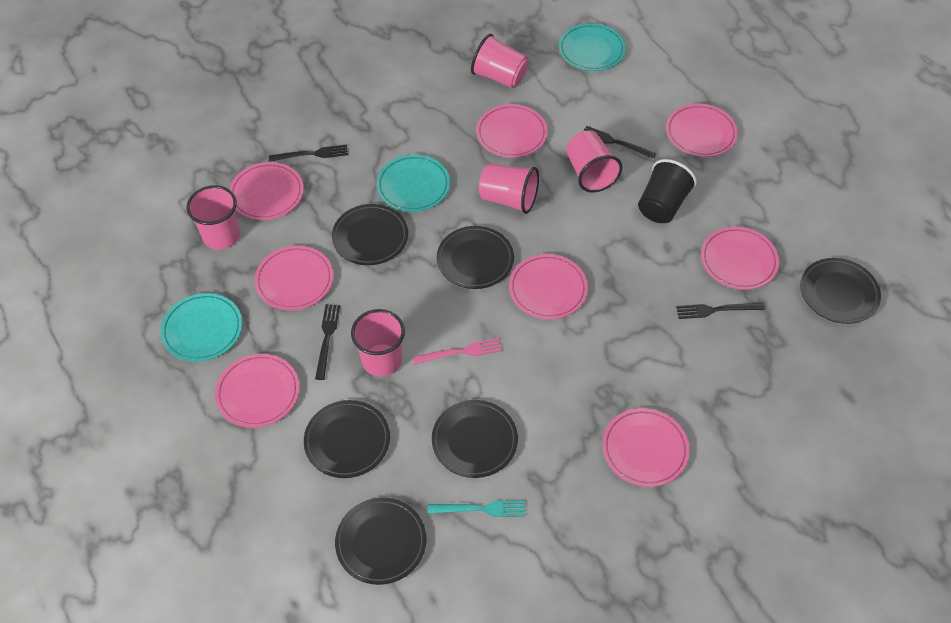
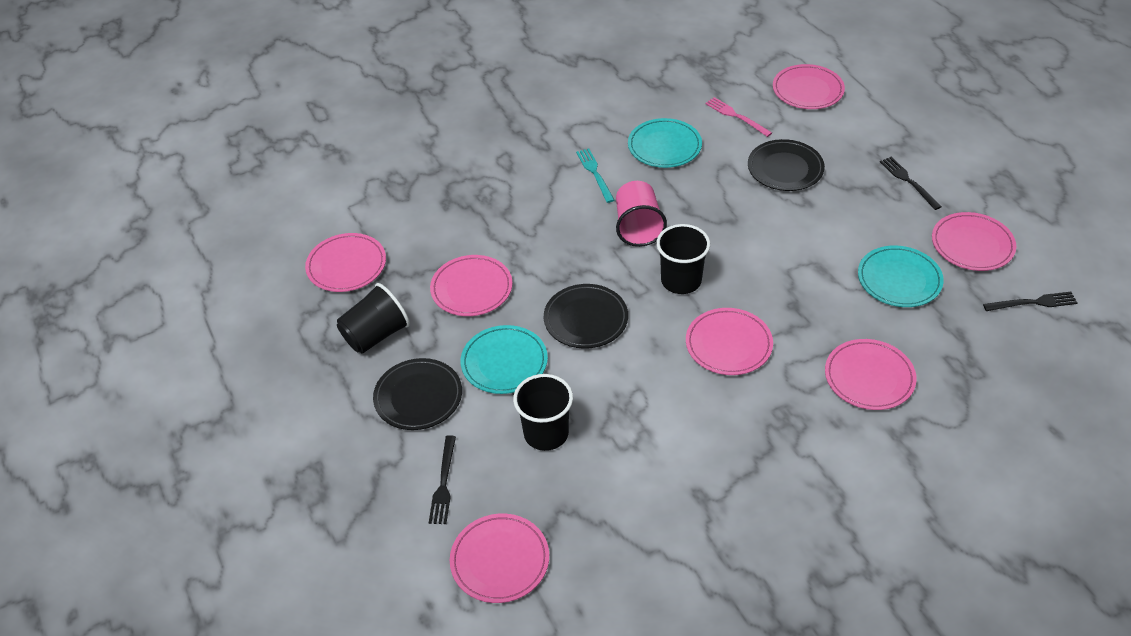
black cup: 1 -> 3
black fork: 4 -> 3
black plate: 6 -> 3
pink cup: 5 -> 1
pink plate: 8 -> 7

